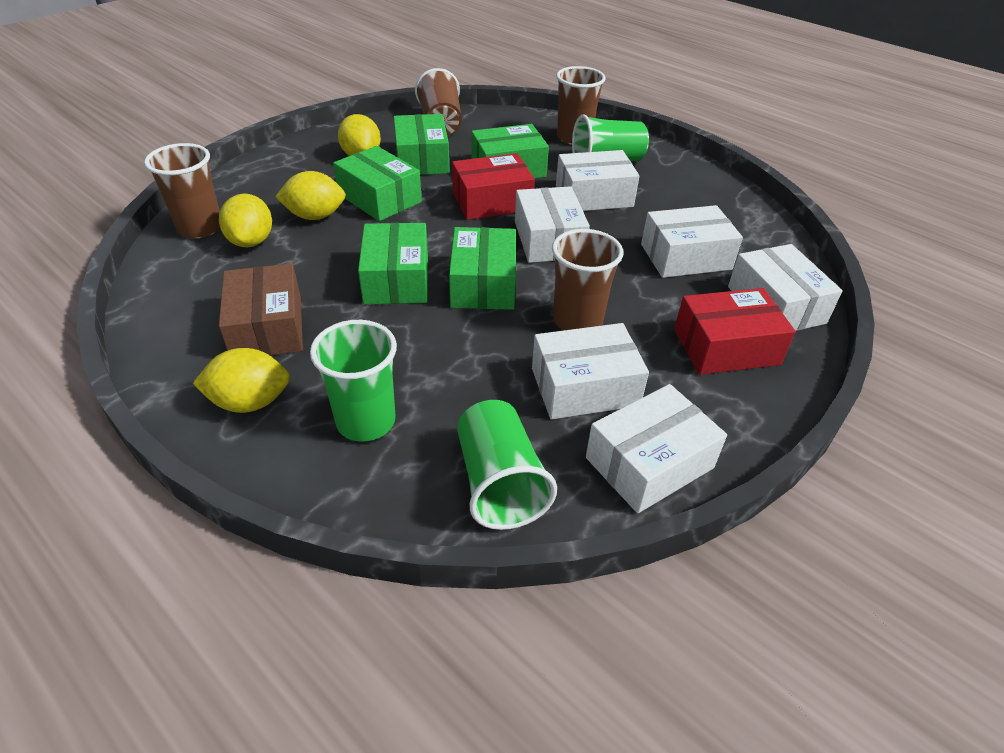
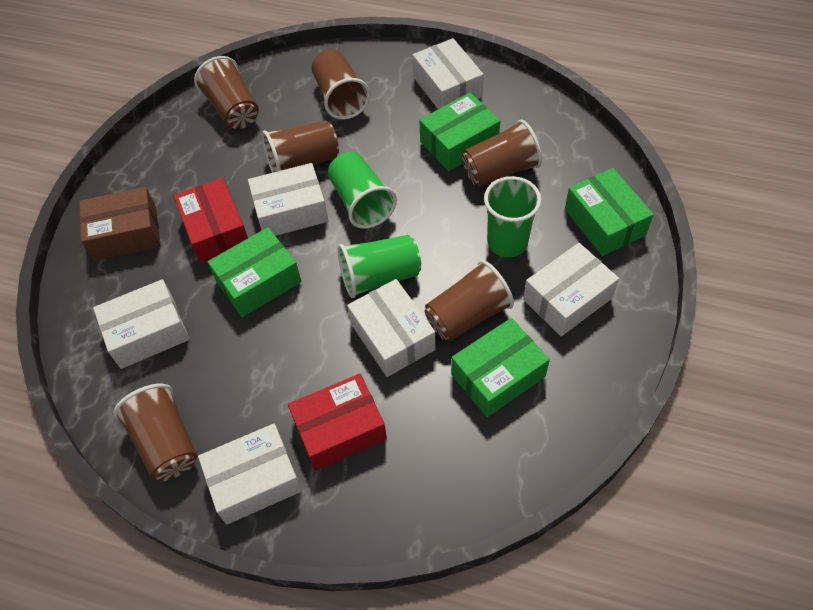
brown cup: 4 -> 6
green box: 5 -> 4
yellow lemon: 4 -> 0

